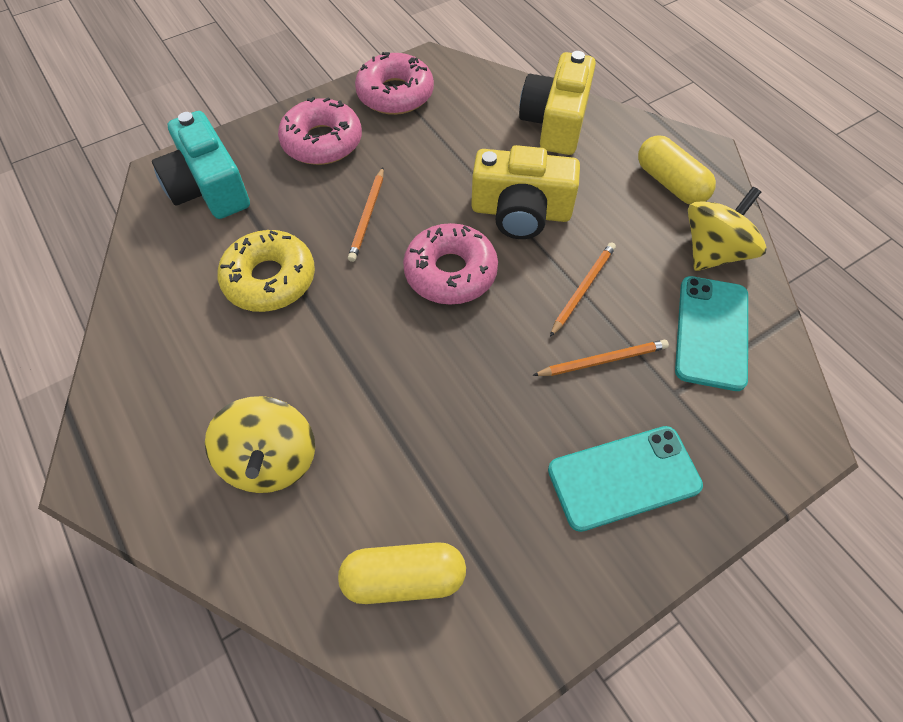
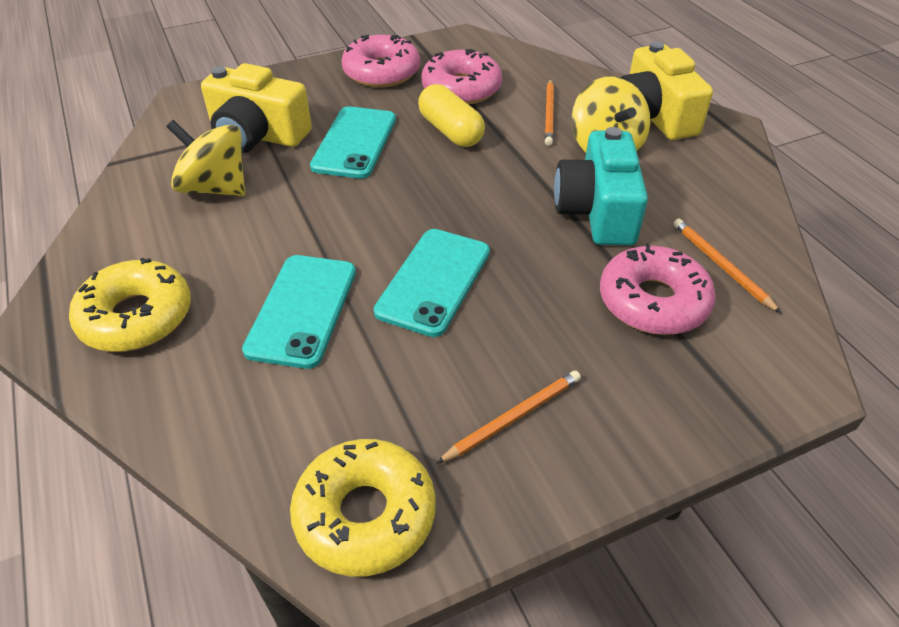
turquoise phone: 2 -> 3
yellow capsule: 2 -> 1
yellow donut: 1 -> 2

